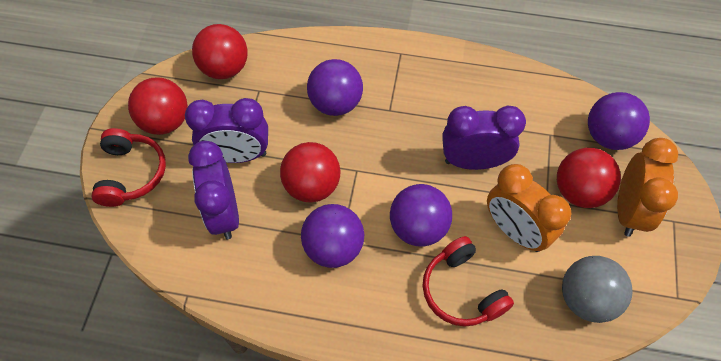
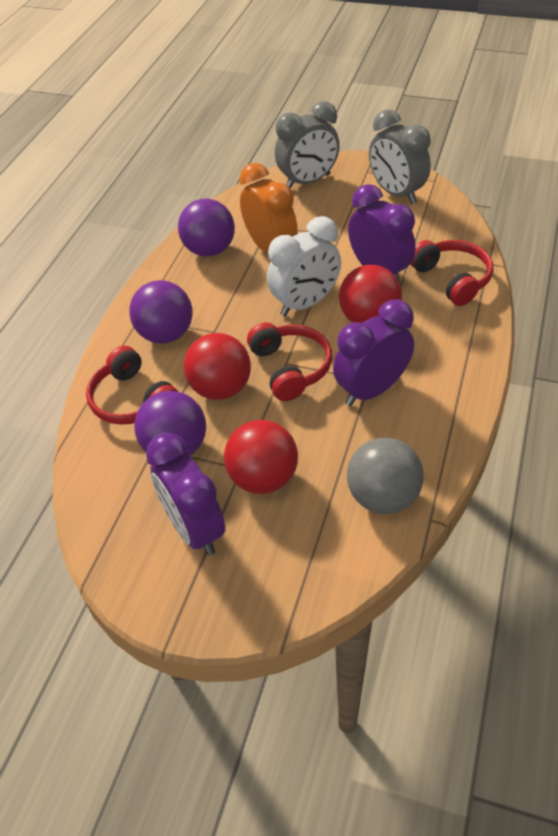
grey clock: 0 -> 2
orange clock: 2 -> 1
purple ball: 4 -> 3
red ball: 4 -> 3
red headphones: 2 -> 3
white clock: 0 -> 1

